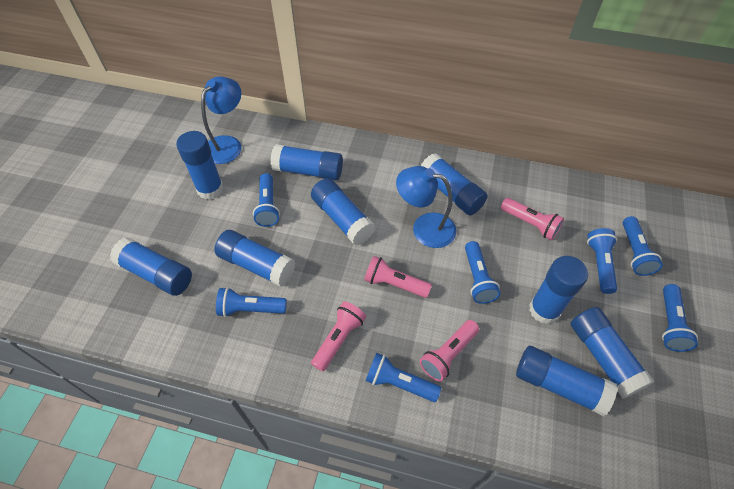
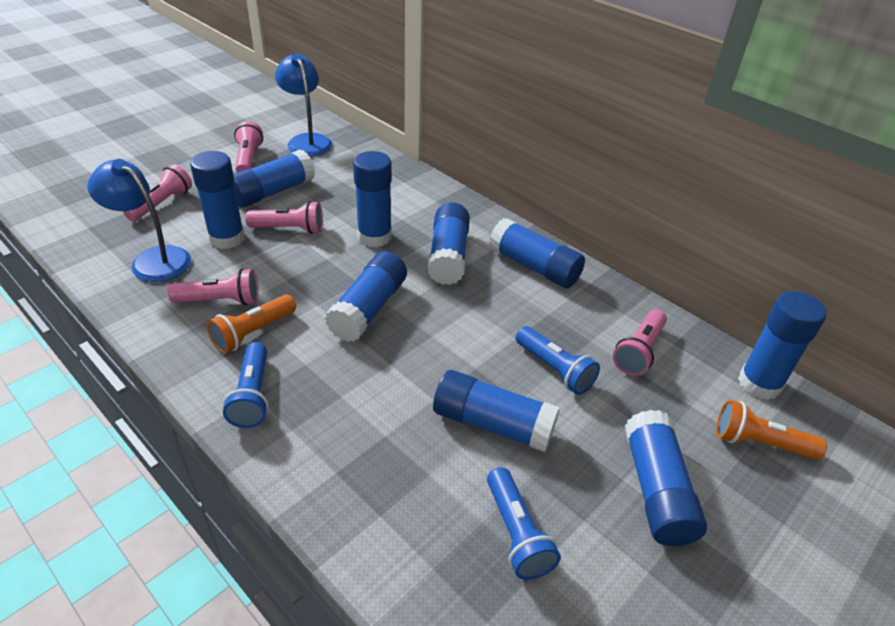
blue flashlight: 7 -> 3
orange flashlight: 0 -> 2
pink flashlight: 4 -> 5

